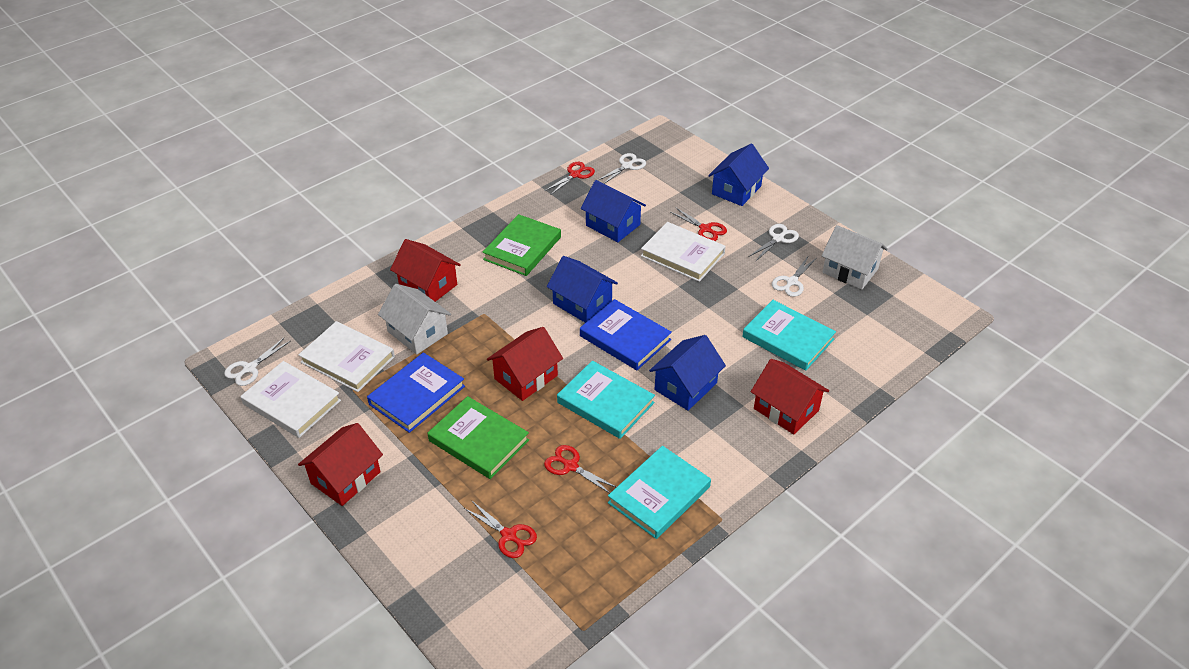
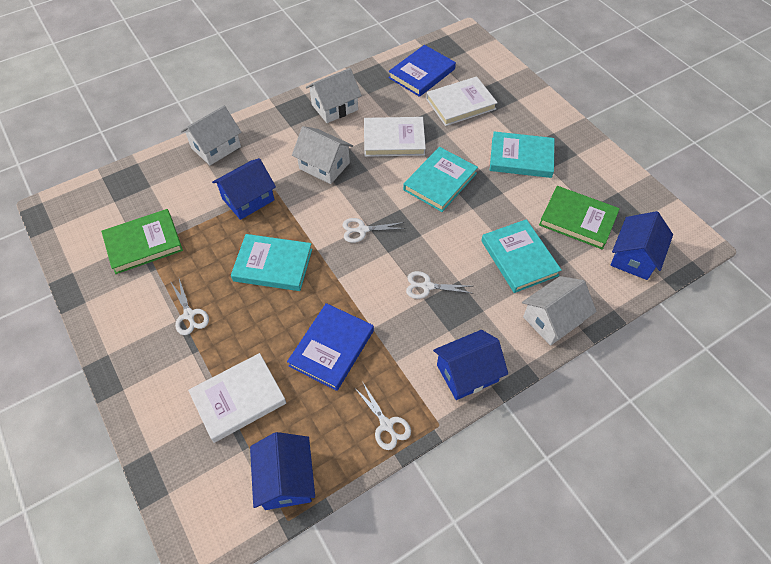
red house: 4 -> 0
red scissors: 4 -> 0
turquoise book: 3 -> 4
white house: 2 -> 4

